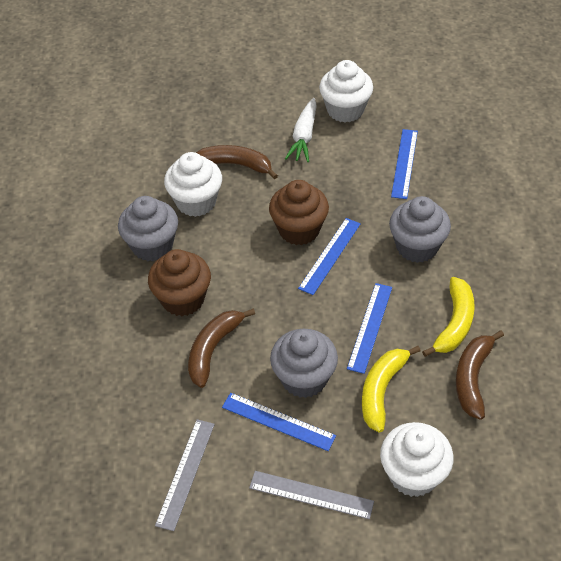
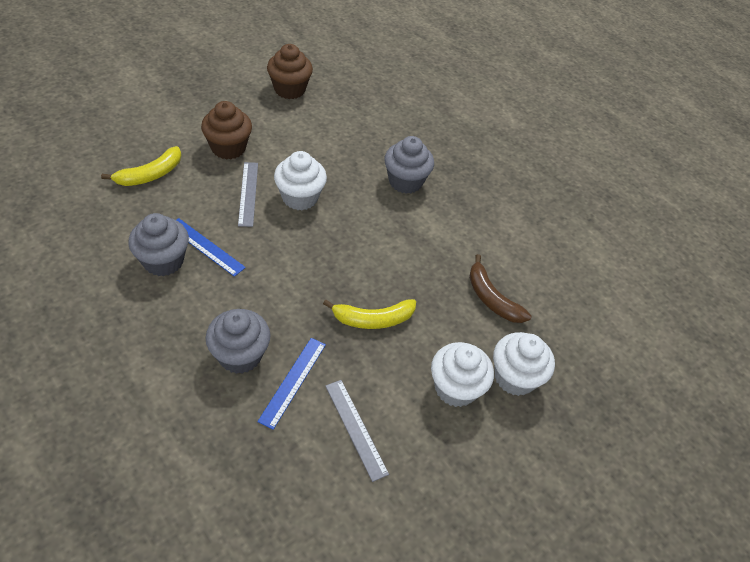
blue ruler: 4 -> 2
brown banana: 3 -> 1
white carrot: 1 -> 0

